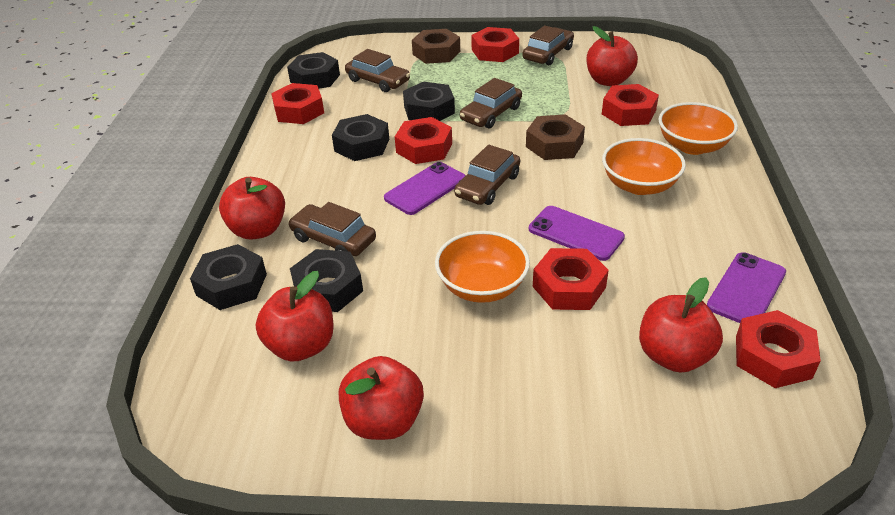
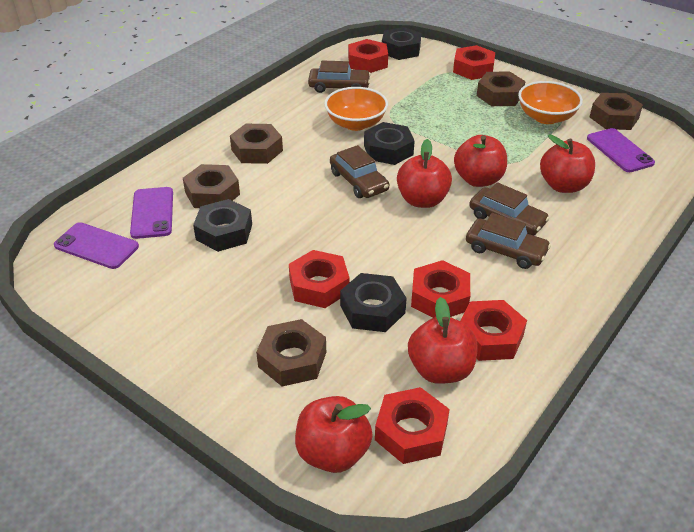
black nut: 5 -> 4
brown car: 5 -> 4
brown nut: 2 -> 5
orange bowl: 3 -> 2

